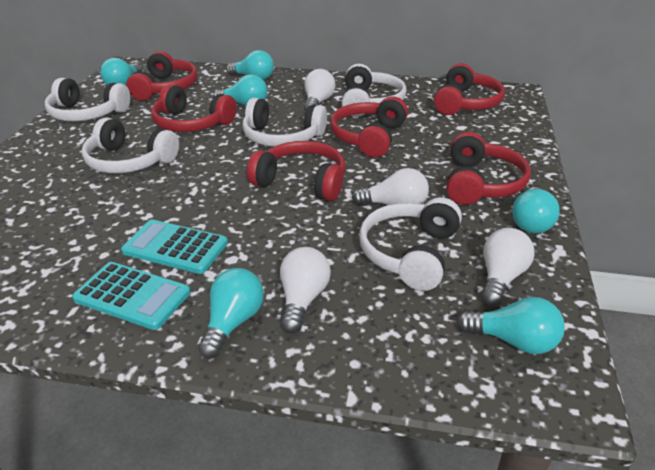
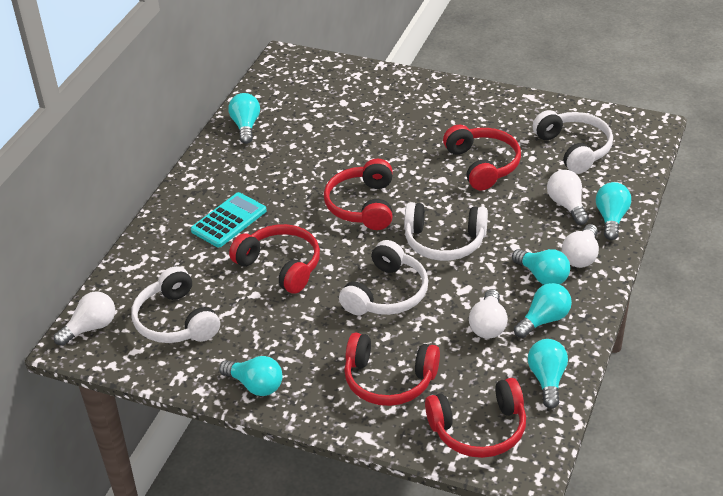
red headphones: 6 -> 5
turquoise calculator: 2 -> 1
white headphones: 5 -> 4

